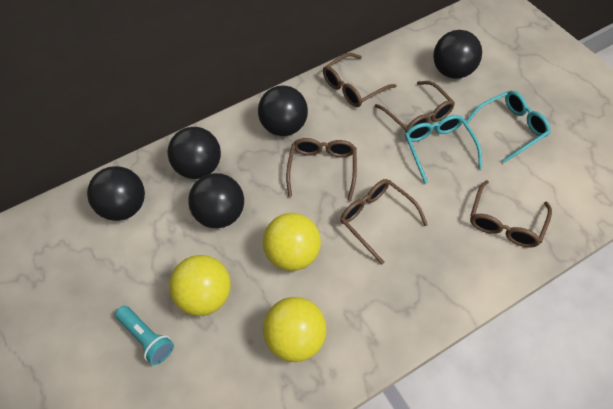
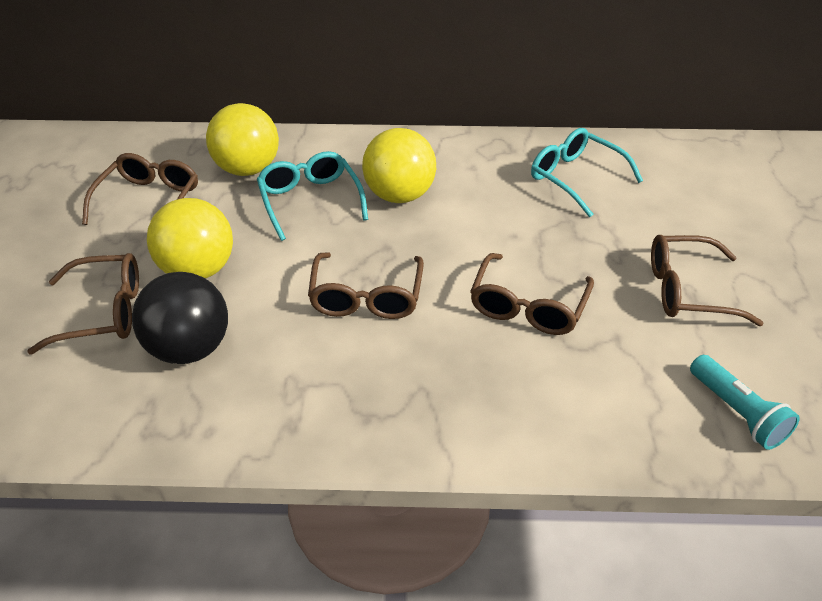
black ball: 5 -> 1

